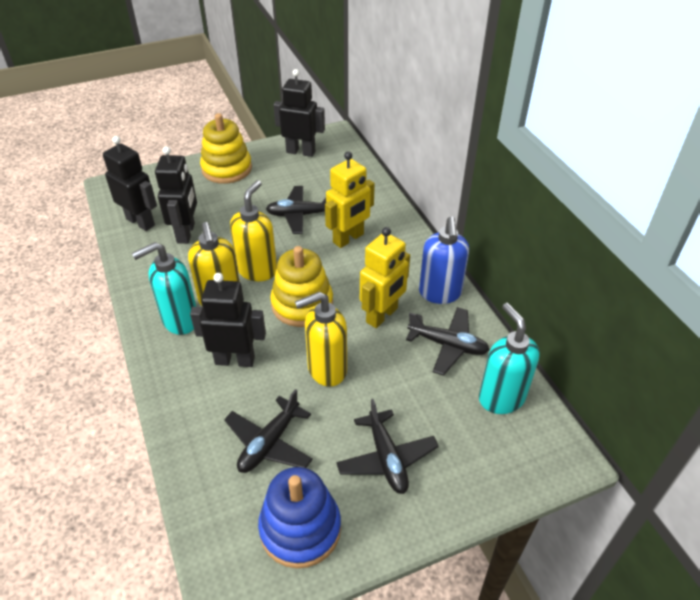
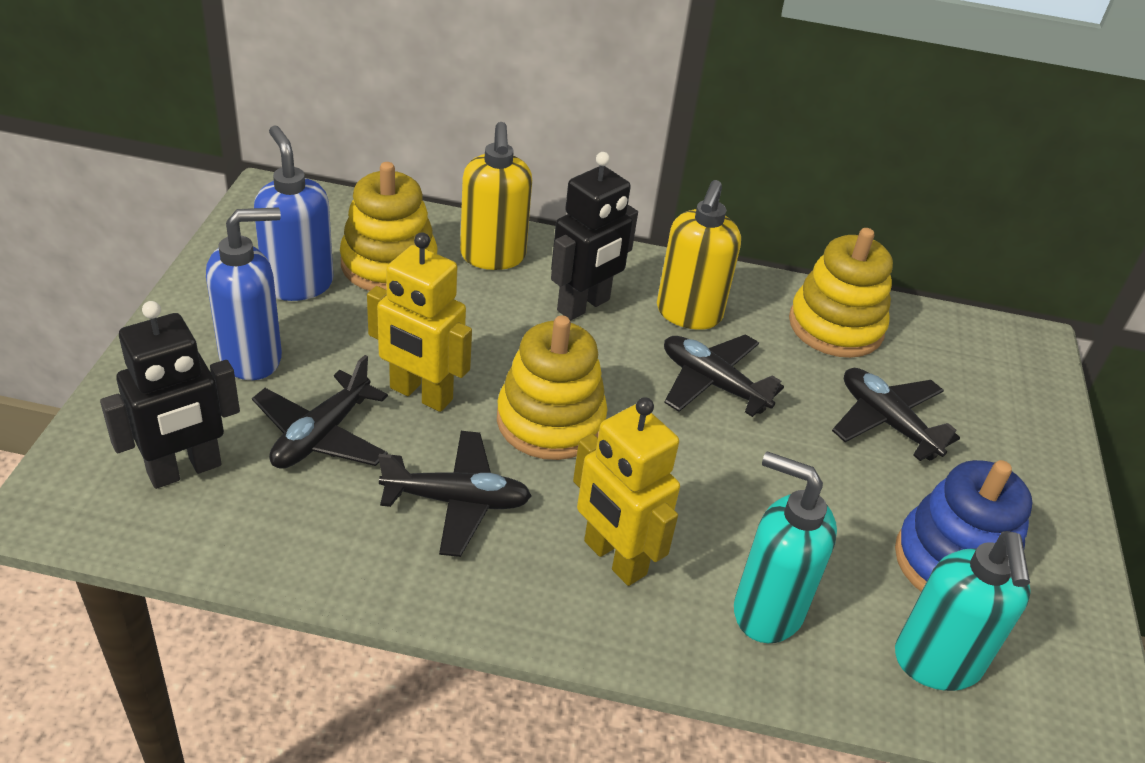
black robot: 4 -> 2
blue soap dispenser: 1 -> 2
yellow soap dispenser: 3 -> 2
yellow stacking toy: 2 -> 3

